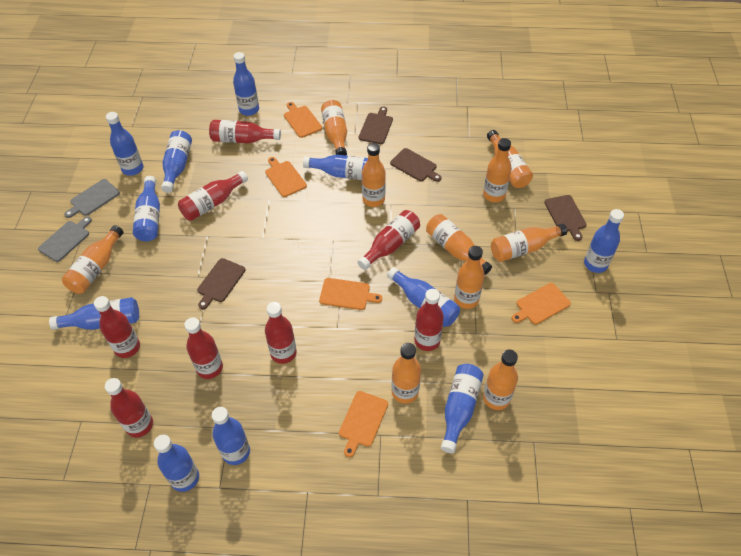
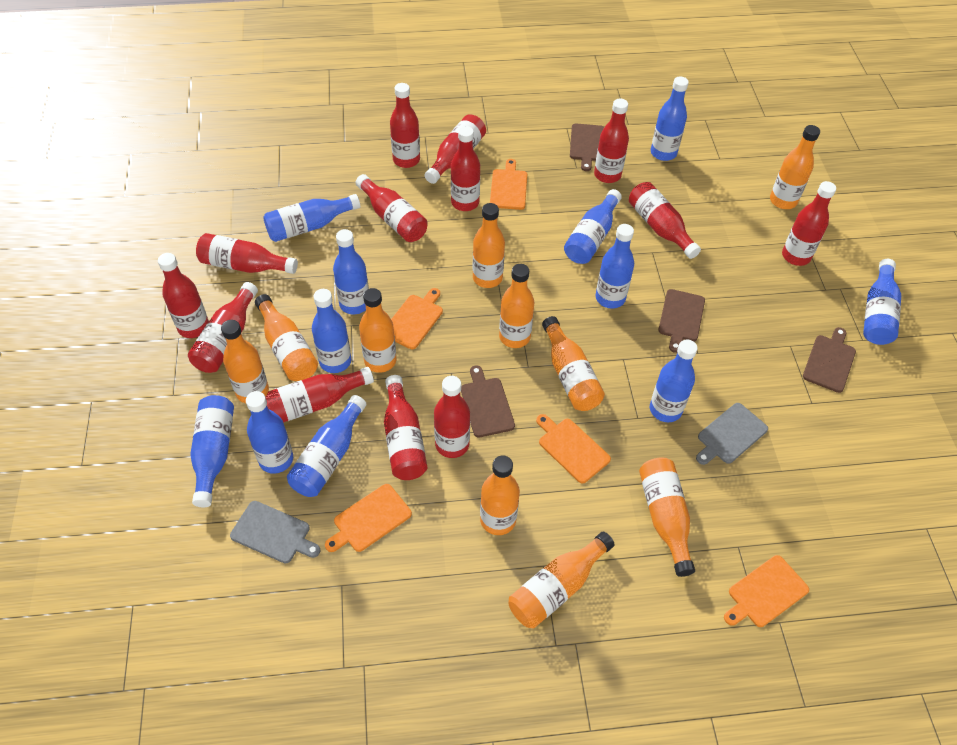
red bottle: 8 -> 13

